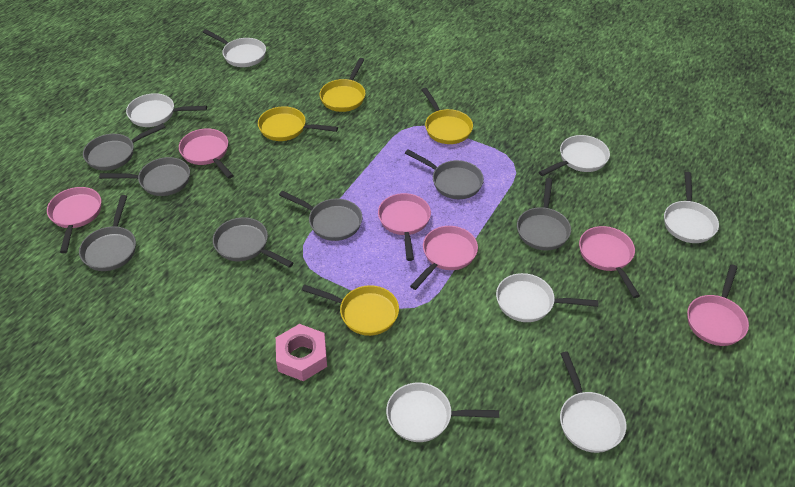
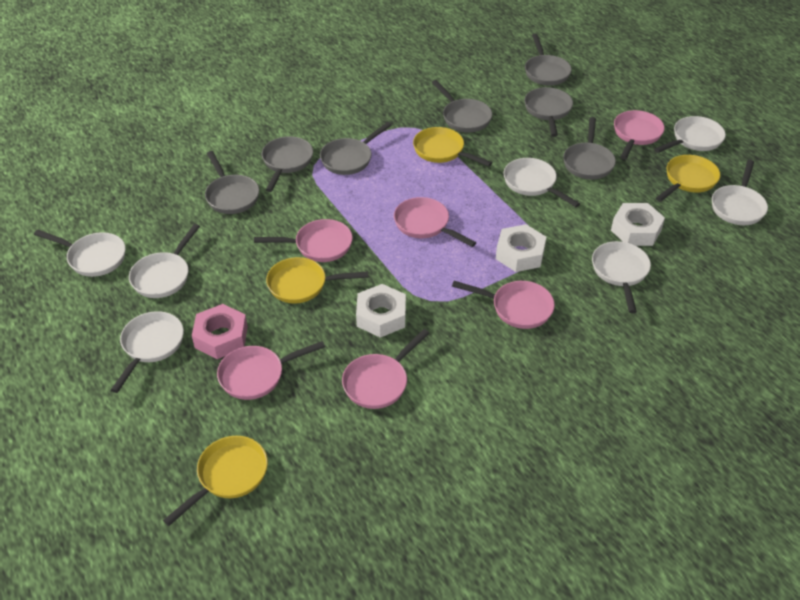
white nut: 0 -> 3

